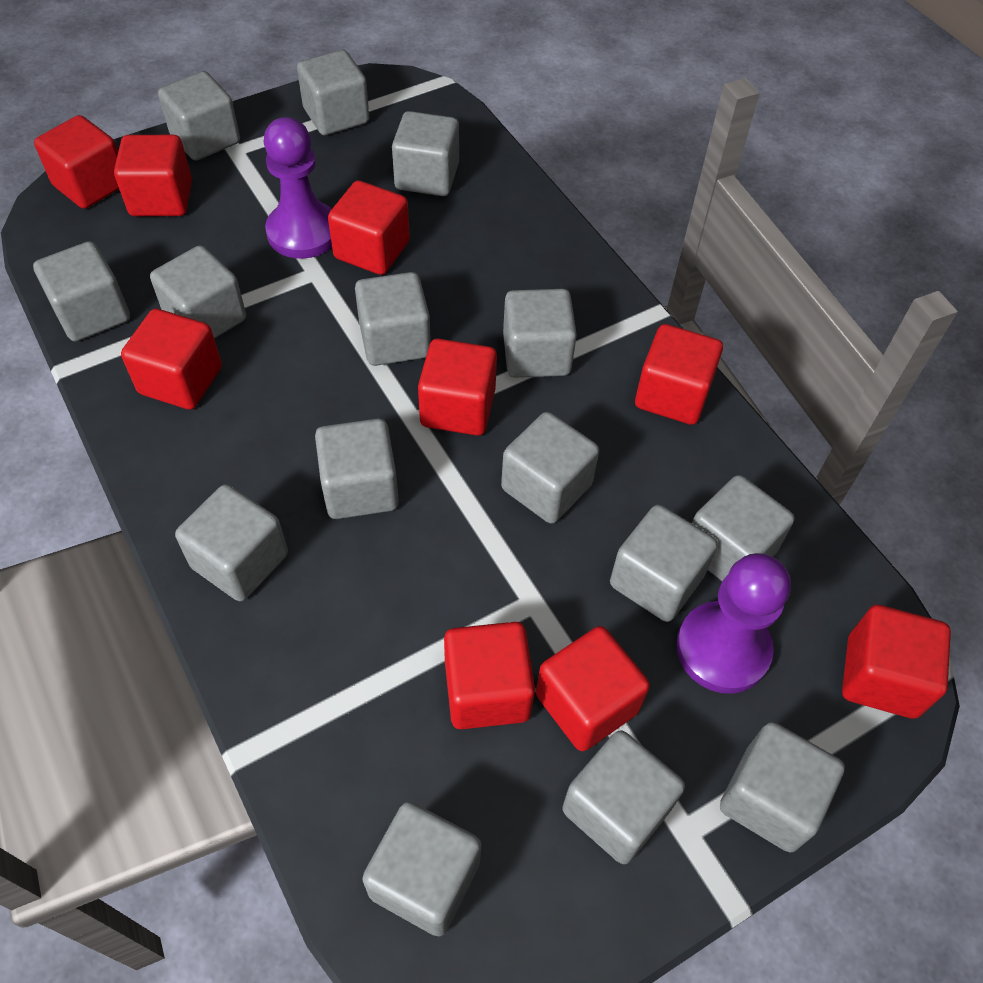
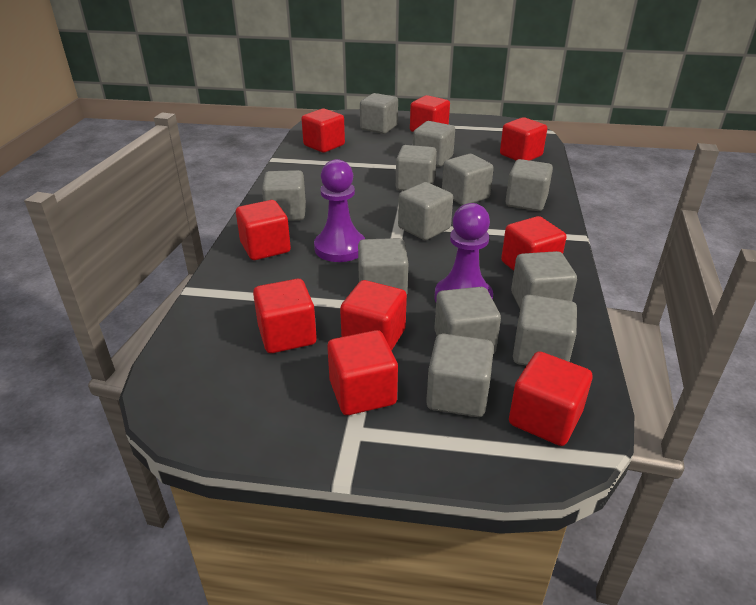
grey cube: 15 -> 12

